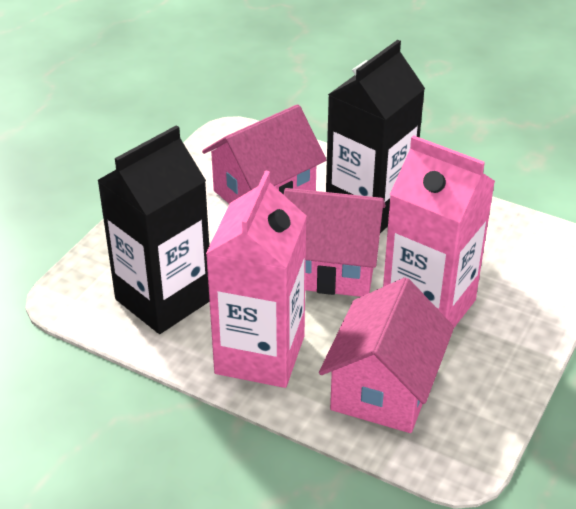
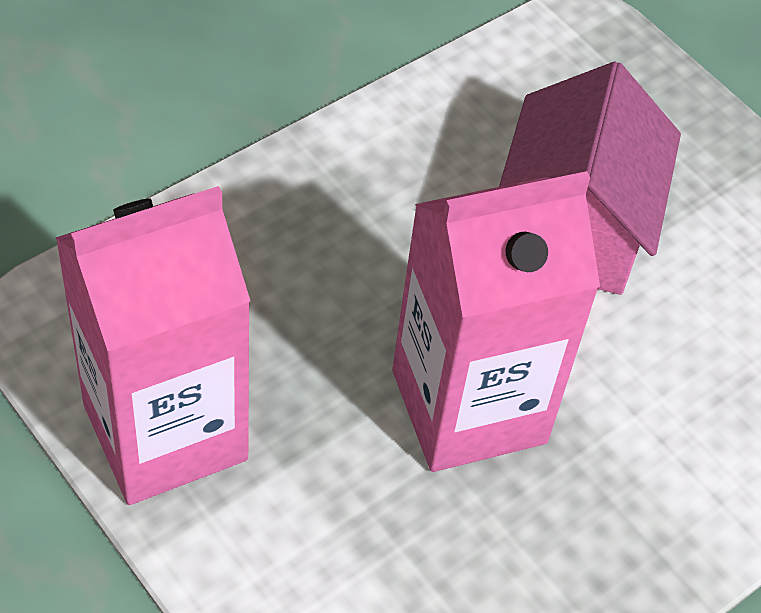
black carton: 2 -> 0
pink house: 3 -> 1

